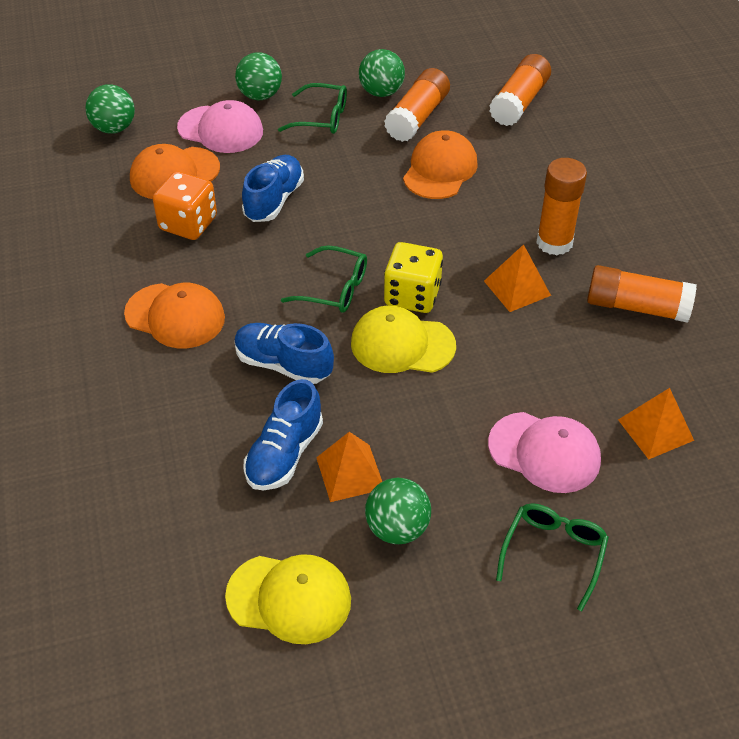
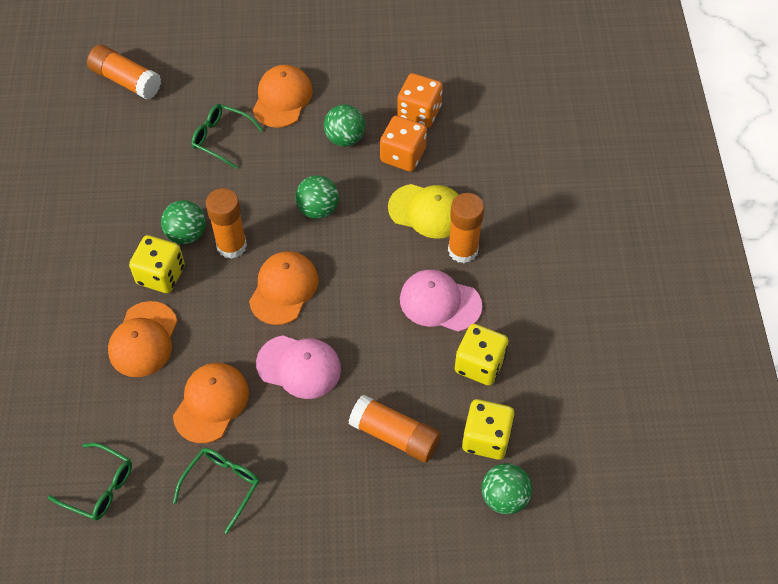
blue shoe: 3 -> 0
orange cap: 3 -> 4
orange dice: 1 -> 2
orange pyramid: 3 -> 0
yellow cap: 2 -> 1
yellow dice: 1 -> 3

